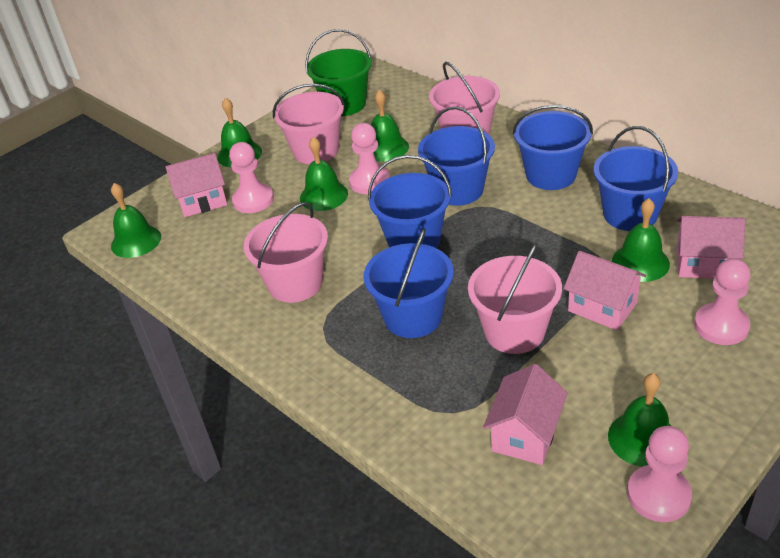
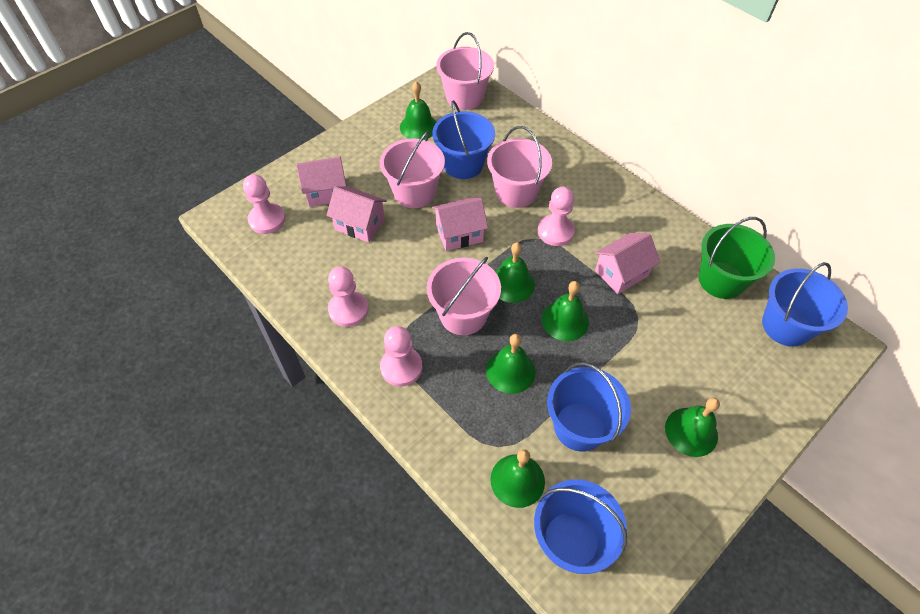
blue bucket: 5 -> 4

